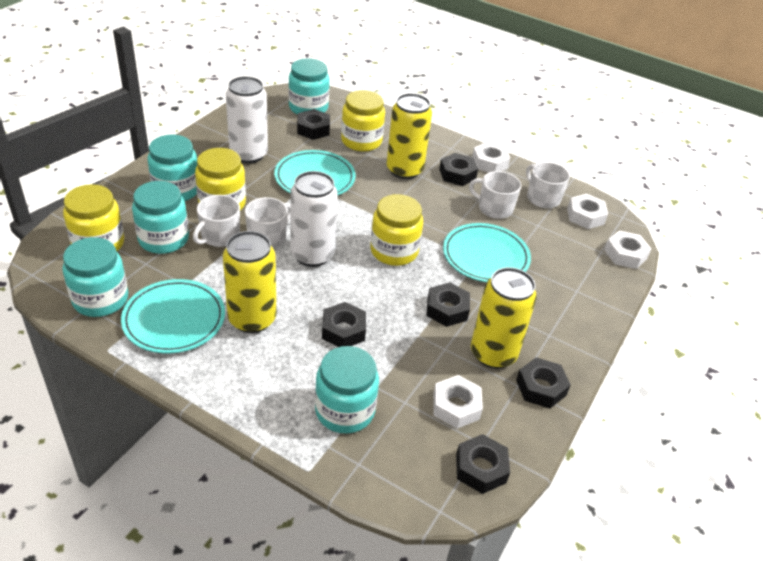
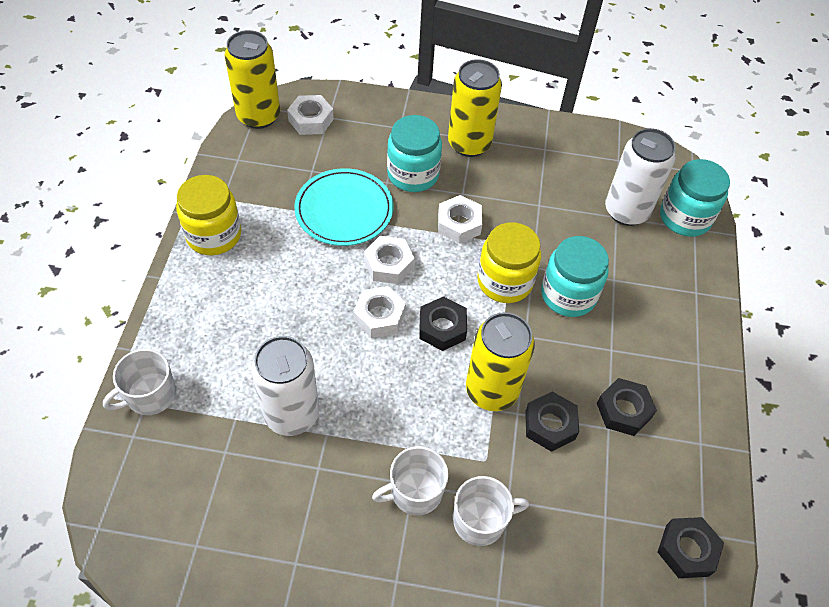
black nut: 6 -> 4
turquoise jar: 5 -> 3
turquoise plate: 3 -> 1
white mug: 4 -> 3
yellow jar: 4 -> 2

